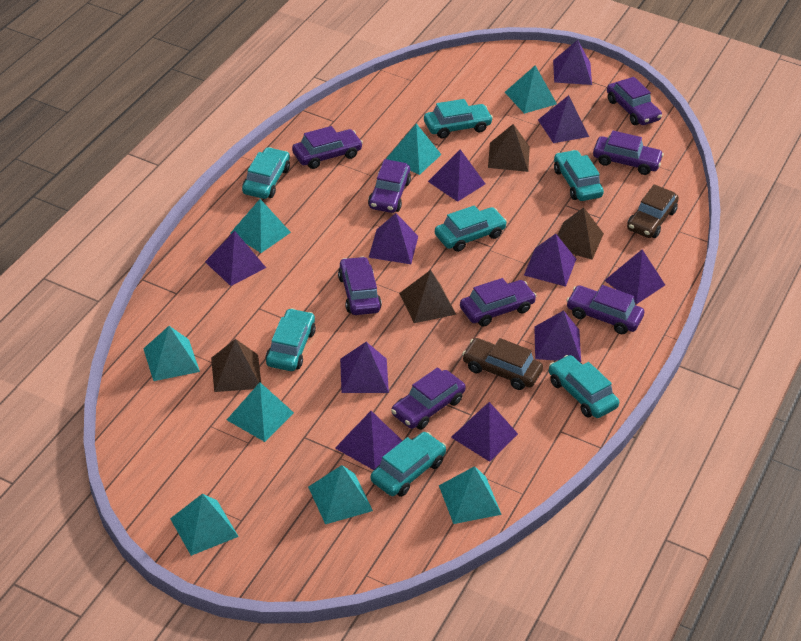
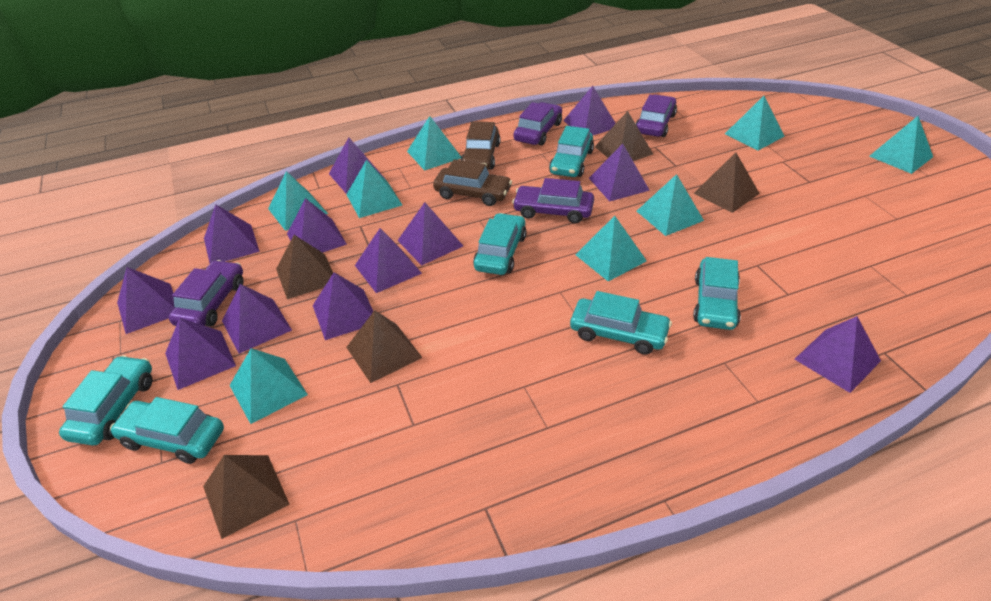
brown pyramid: 4 -> 5
purple car: 8 -> 4
purple pyramid: 11 -> 12
turquoise car: 7 -> 6

